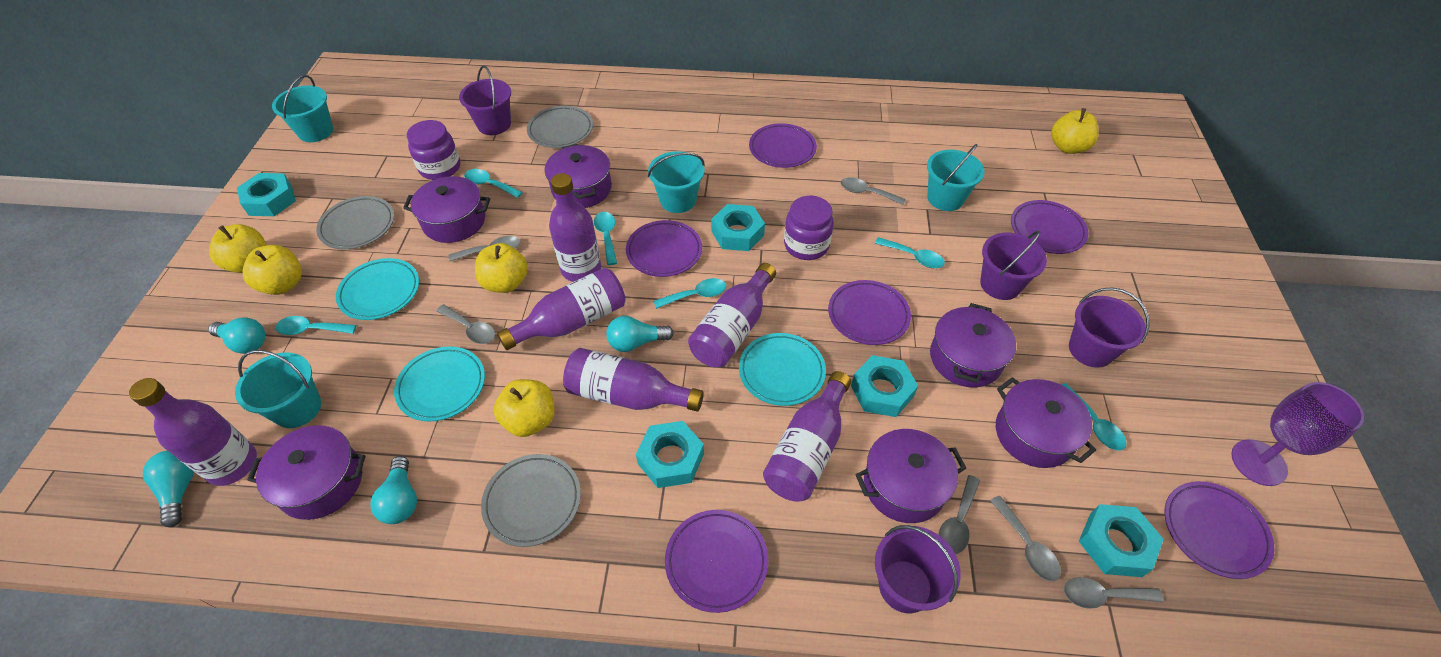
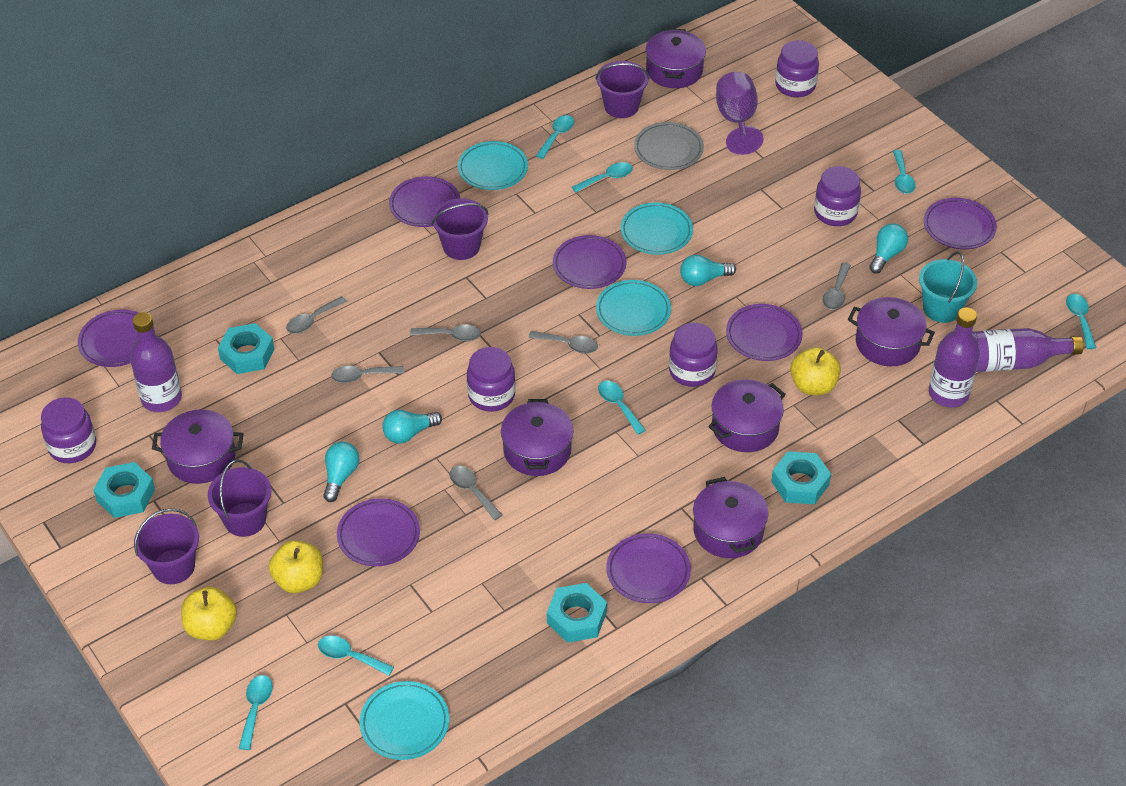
grey plate: 3 -> 1
purple bottle: 6 -> 3
purple jar: 2 -> 5
purple plate: 6 -> 7
turquoise bucket: 4 -> 1
turquoise nut: 5 -> 4
turquoise plate: 3 -> 4
turquoise spoon: 6 -> 7
yellow apple: 5 -> 3

